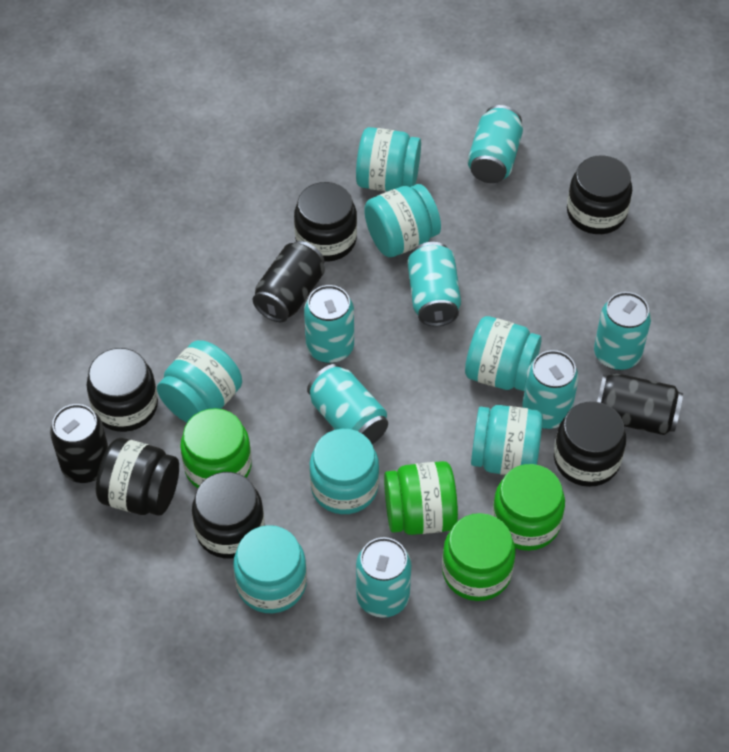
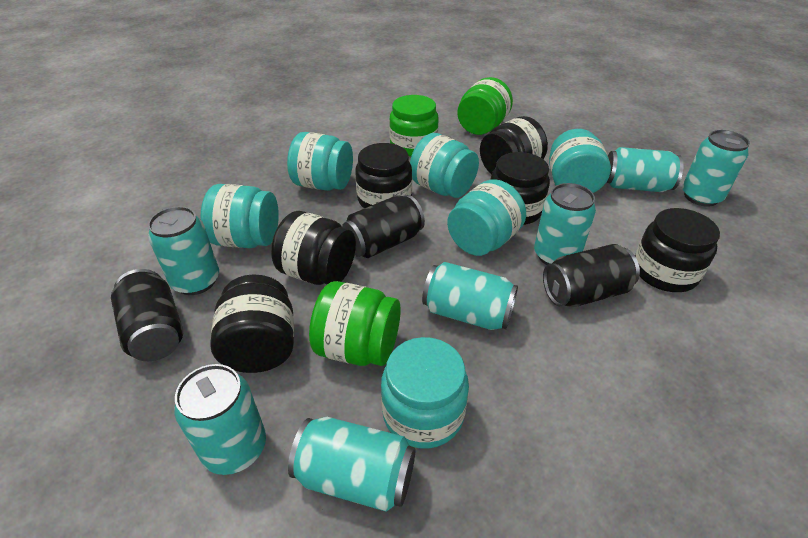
green jar: 4 -> 3
turquoise jar: 7 -> 6

